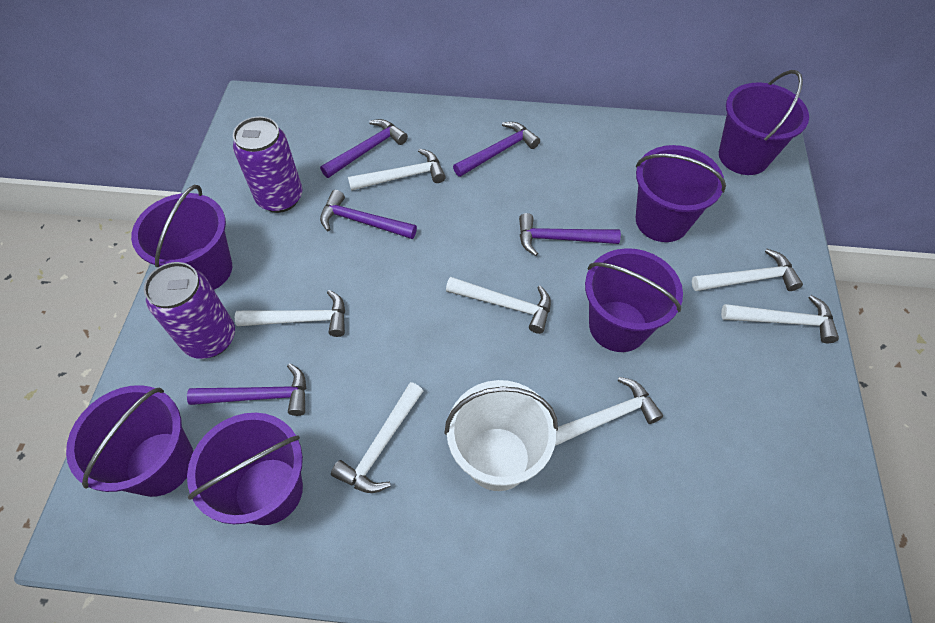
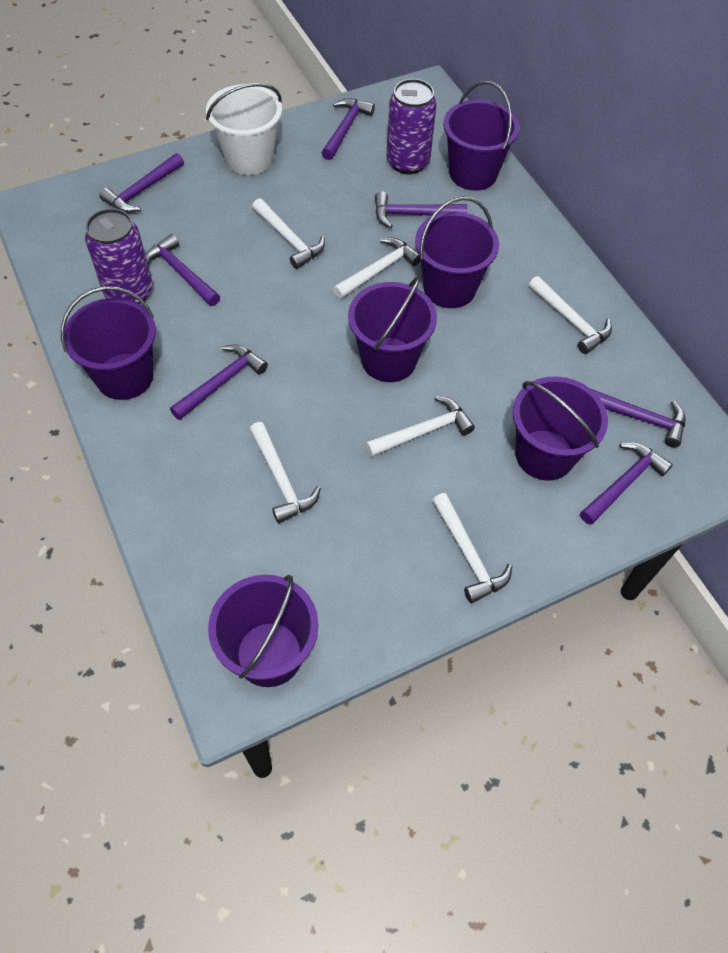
purple hammer: 5 -> 7
white hammer: 7 -> 6

